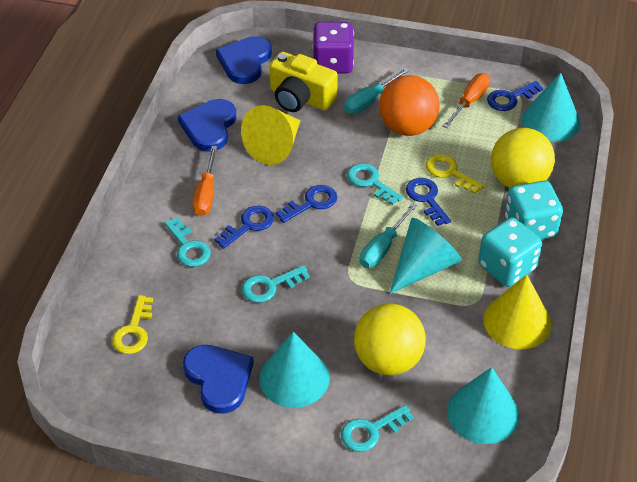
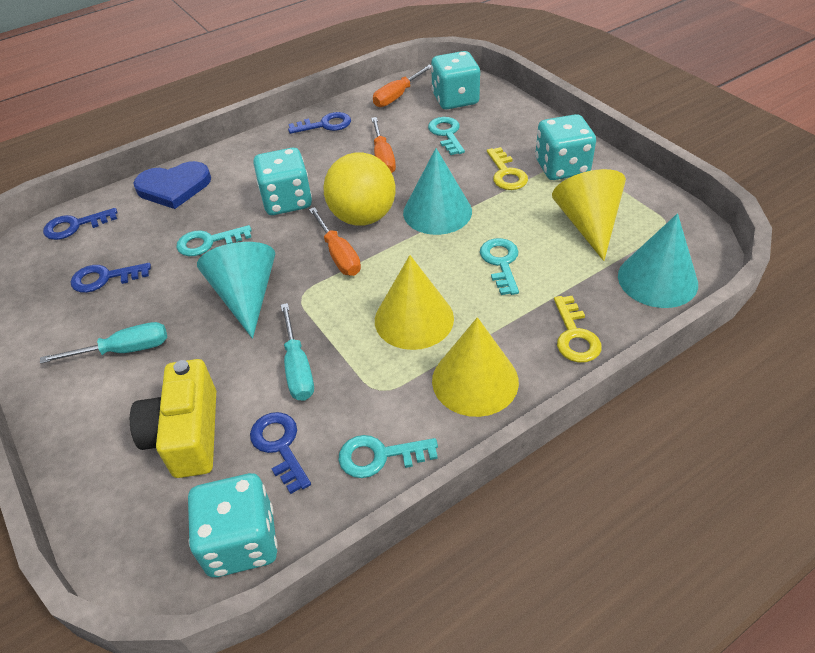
blue heart: 3 -> 1
orange ball: 1 -> 0
orange screwdriver: 2 -> 3
purple dice: 1 -> 0
turquoise cone: 4 -> 3
turquoise dice: 2 -> 4
yellow ball: 2 -> 1
yellow cone: 2 -> 3

